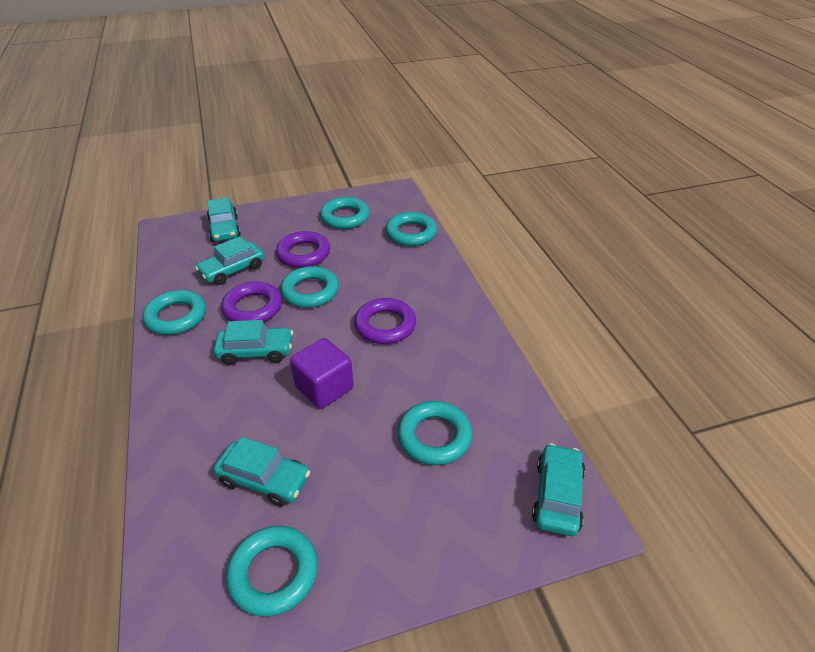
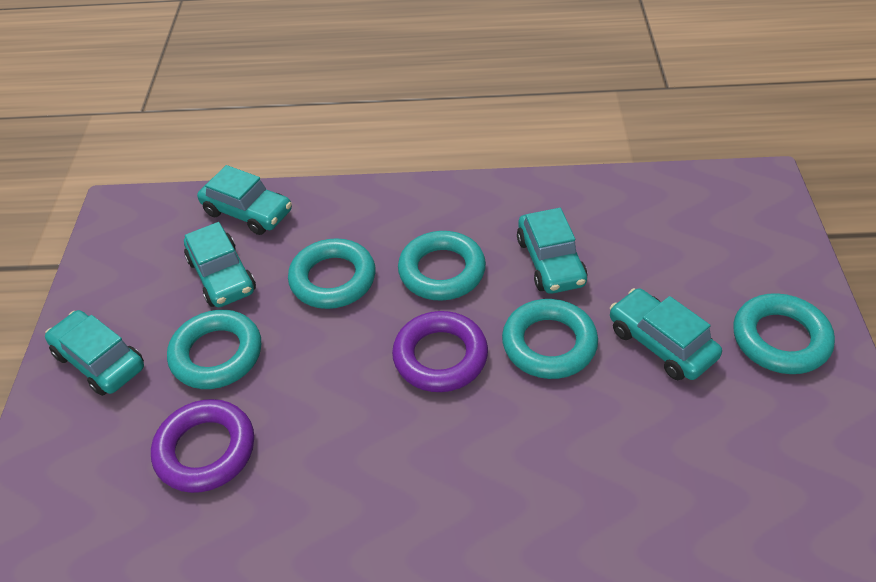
purple cube: 1 -> 0
purple ring: 3 -> 2
turquoise ring: 6 -> 5

